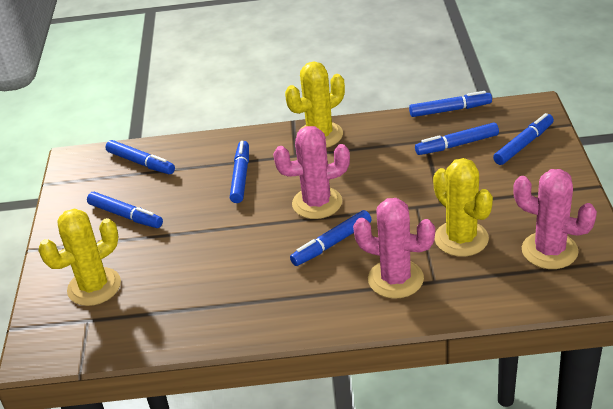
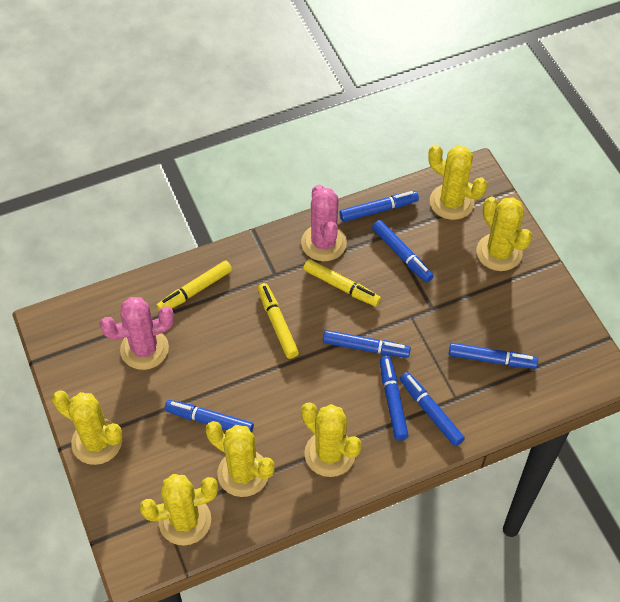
pink cactus: 3 -> 2
yellow cactus: 3 -> 6
yellow marker: 0 -> 3

